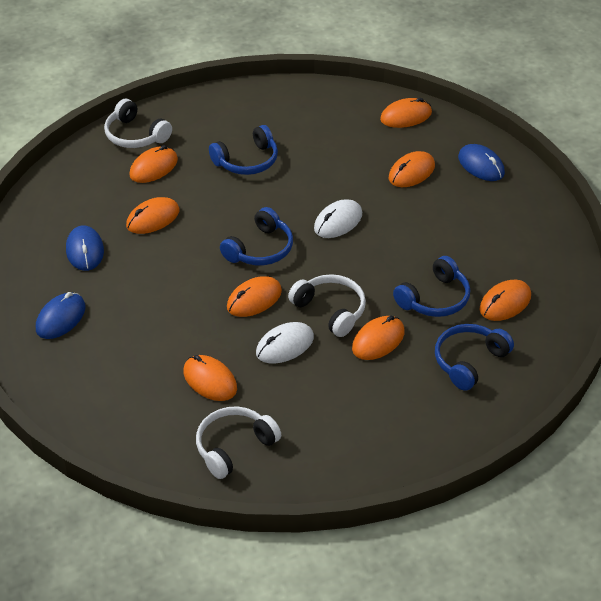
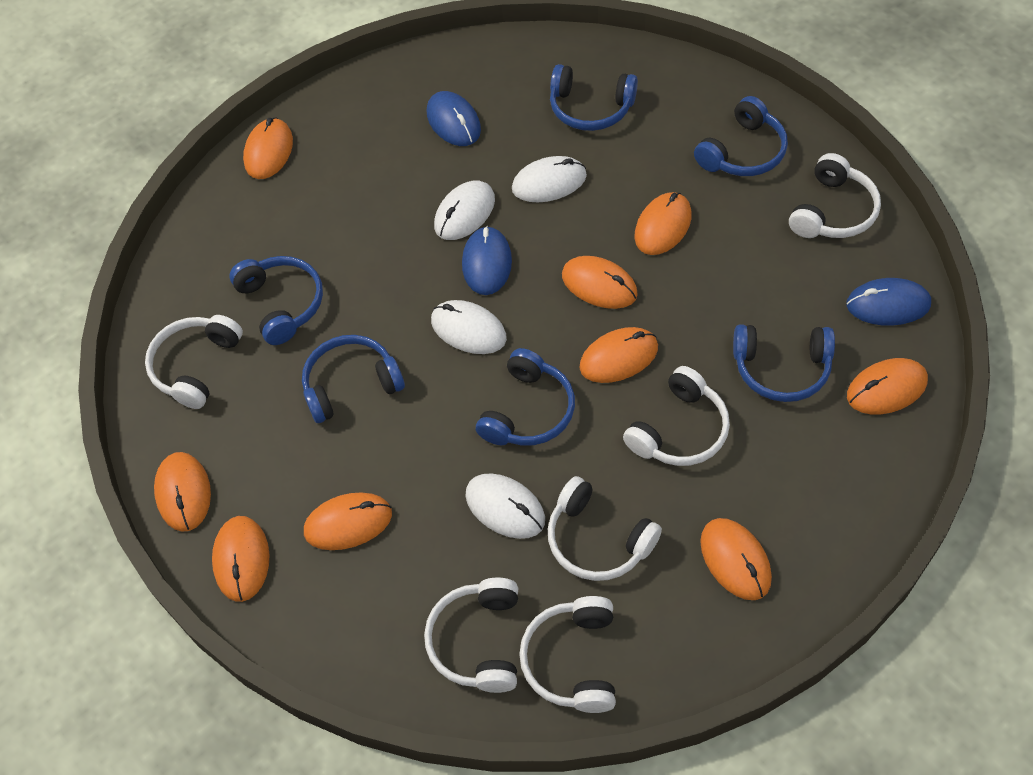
blue headphones: 4 -> 6
orange mouse: 8 -> 9
white headphones: 3 -> 6
white mouse: 2 -> 4

